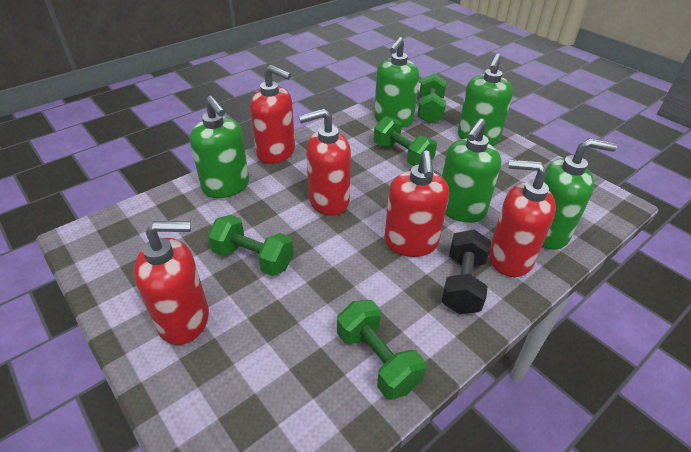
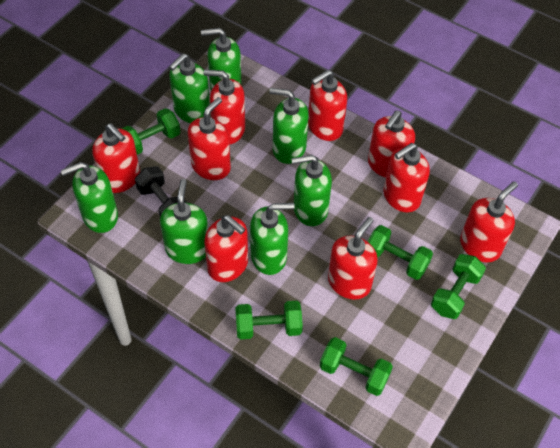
green dumbbell: 4 -> 5
green soap dispenser: 5 -> 7
red soap dispenser: 5 -> 9

